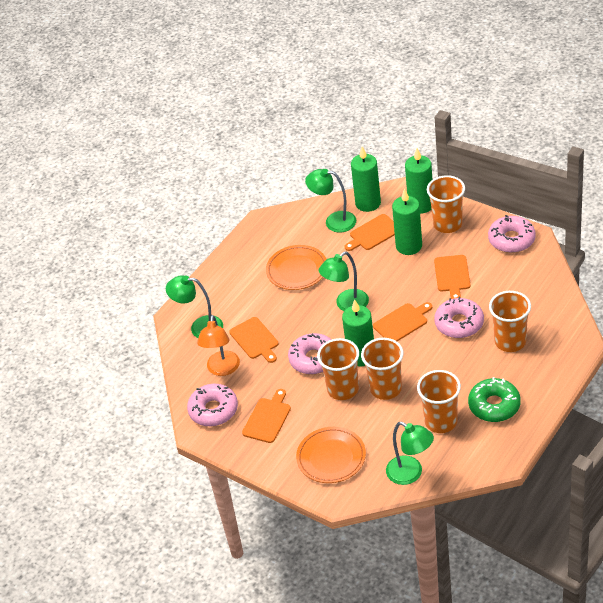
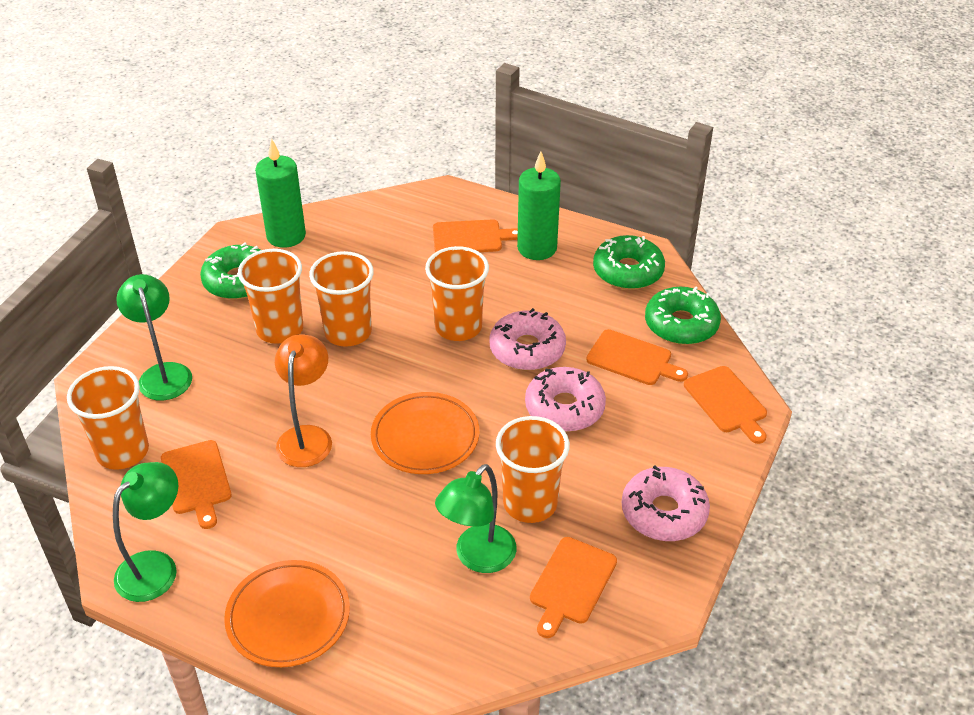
green candle: 4 -> 2
green donut: 1 -> 3
green lamp: 4 -> 3
pink donut: 4 -> 3

